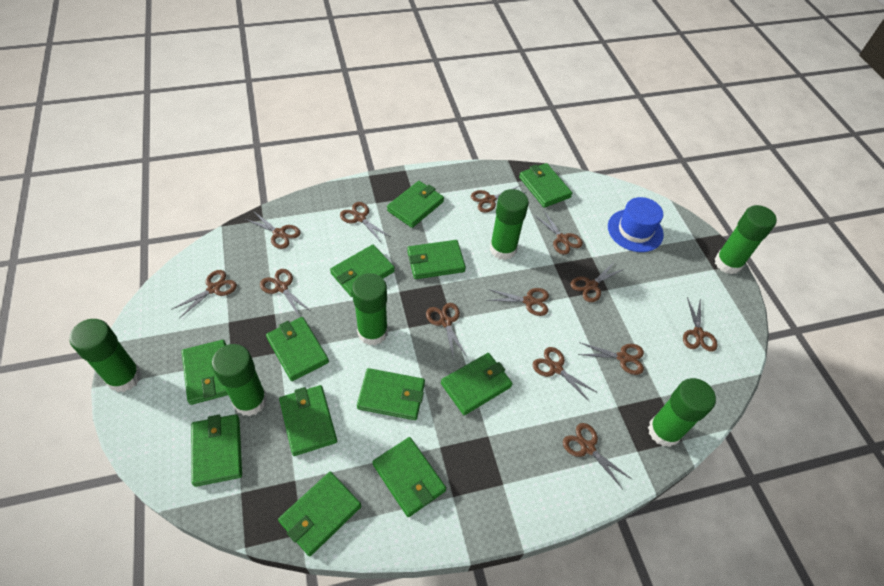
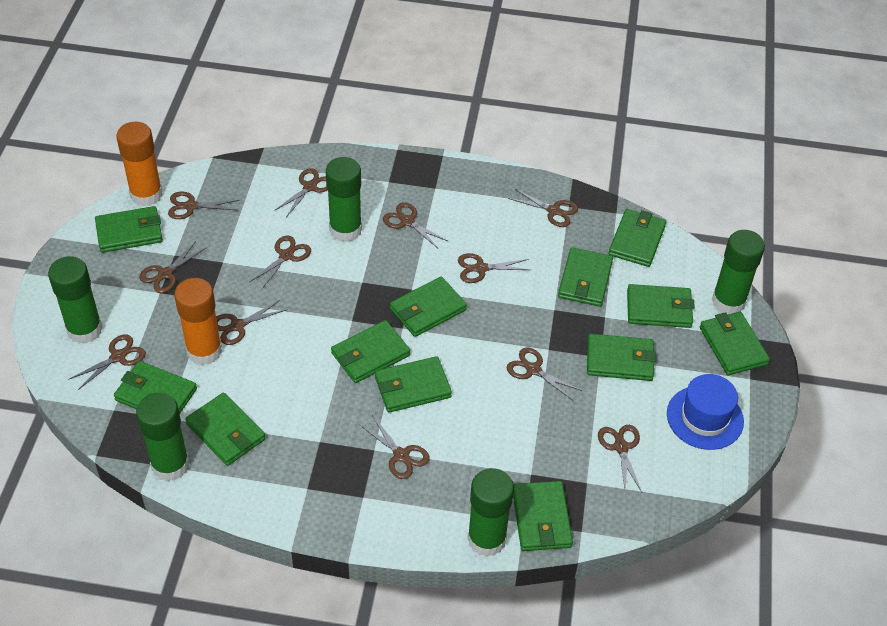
brown scissors: 13 -> 12
green glue stick: 6 -> 5
orange glue stick: 0 -> 2

